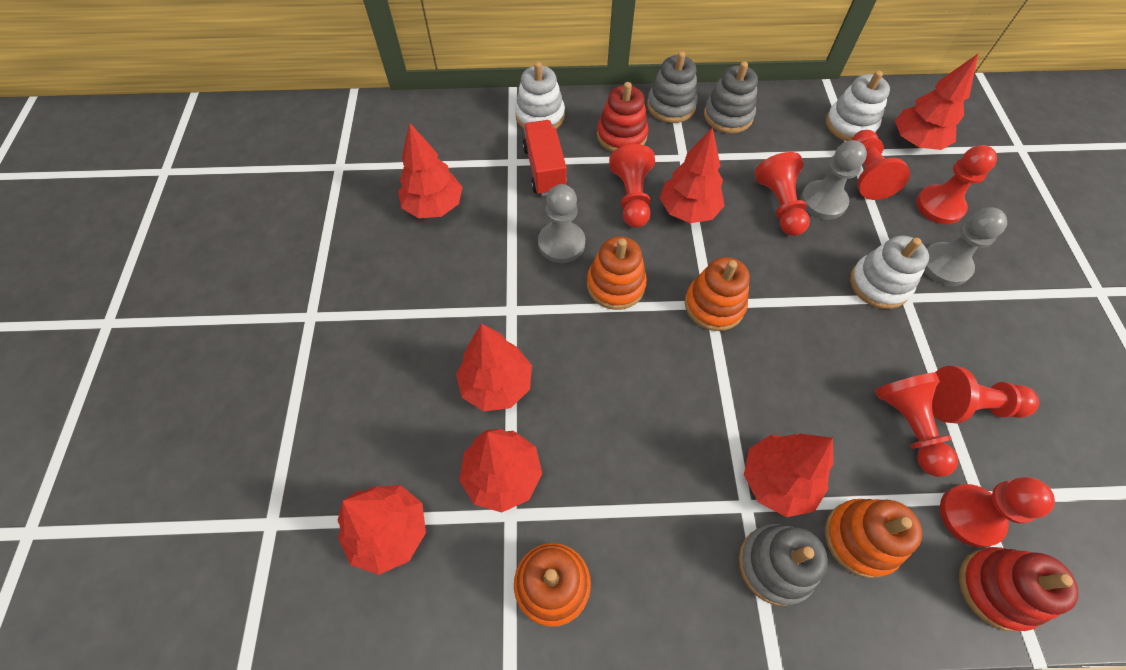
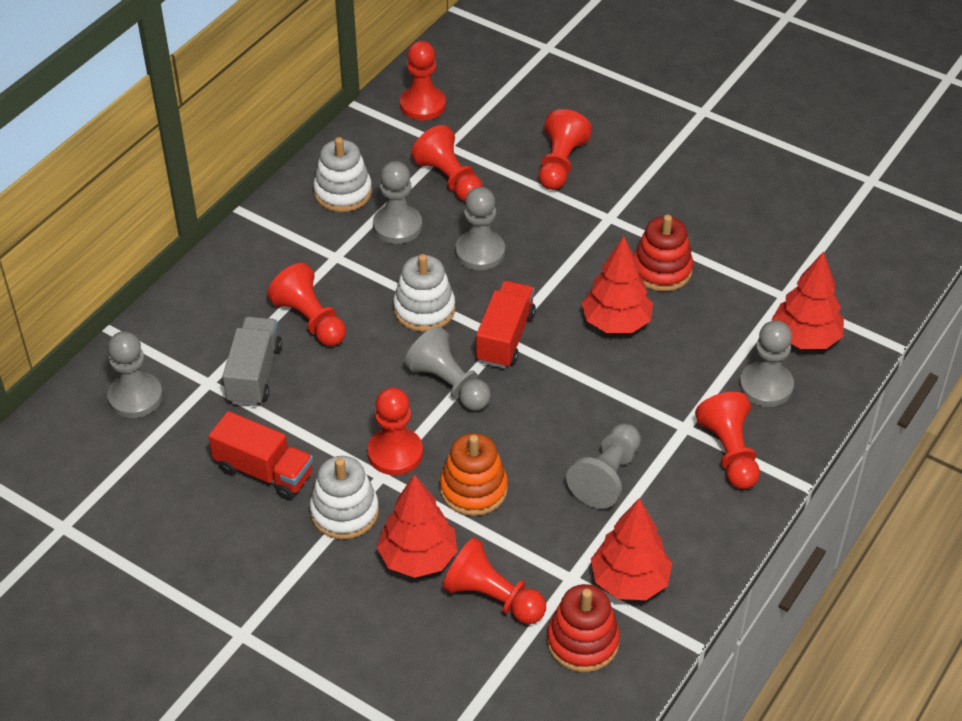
grey pawn: 3 -> 6
grey stacking toy: 3 -> 0
grey truck: 0 -> 1
orange stacking toy: 4 -> 1
red tree: 7 -> 4
red truck: 1 -> 2

